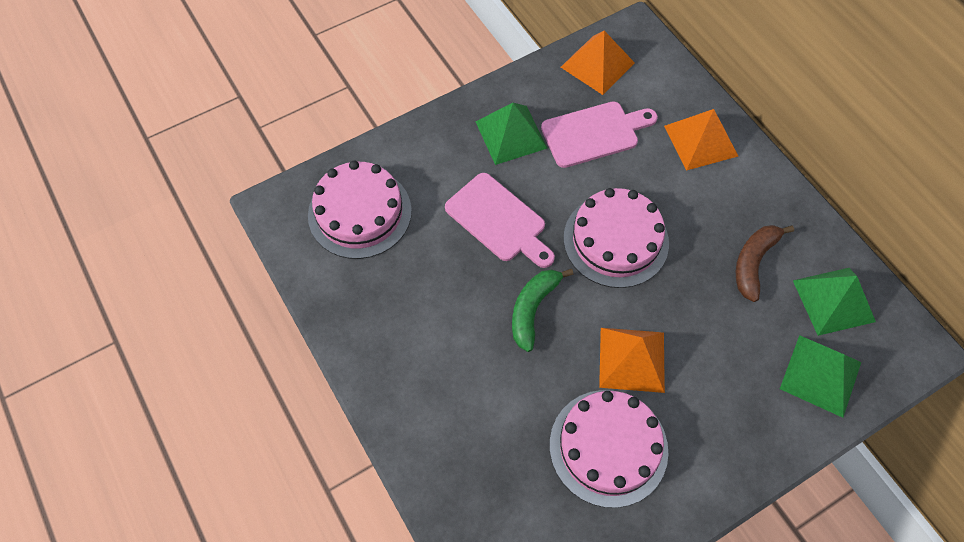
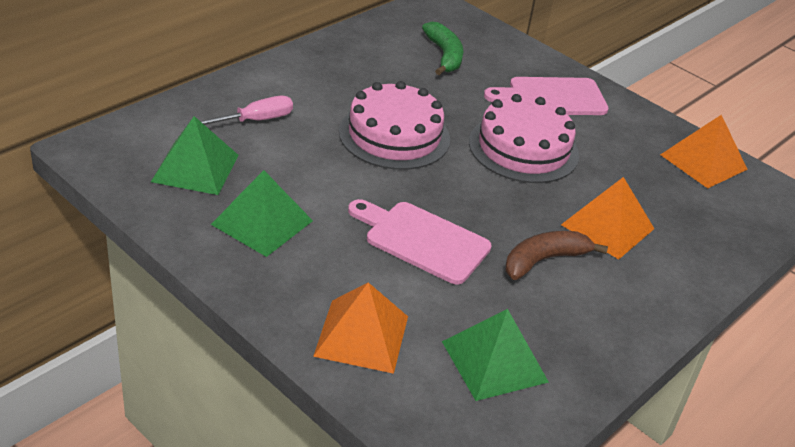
pink cake: 3 -> 2
pink screwdriver: 0 -> 1

